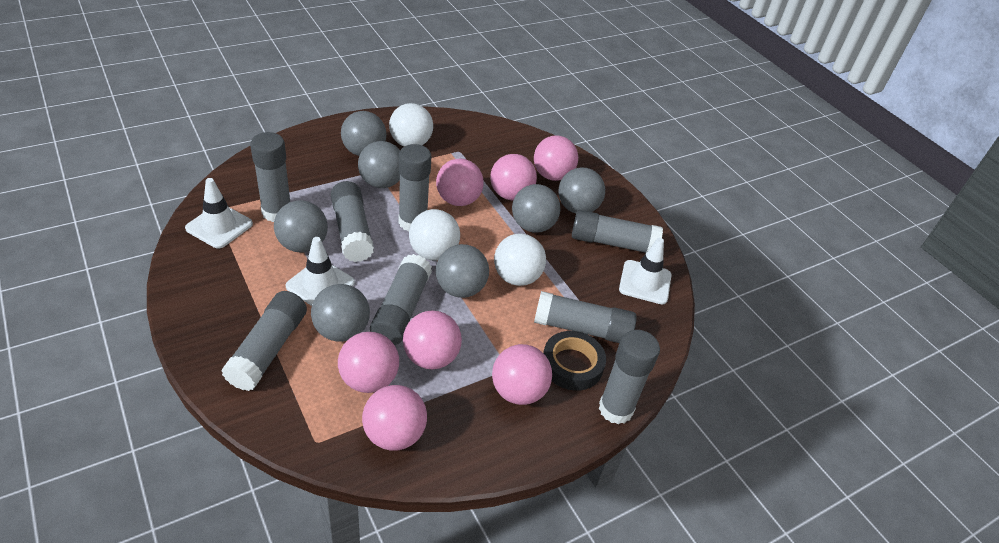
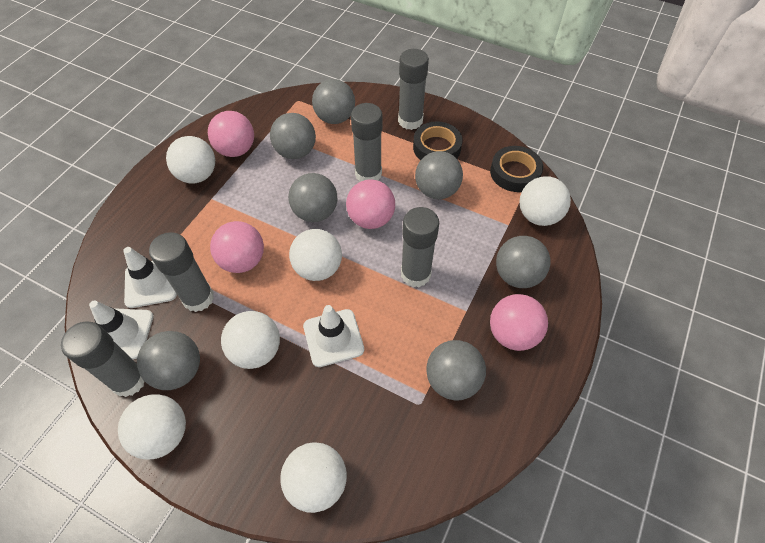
black tape: 1 -> 2
grey glue stick: 8 -> 5
pink ball: 7 -> 4
white ball: 3 -> 6

